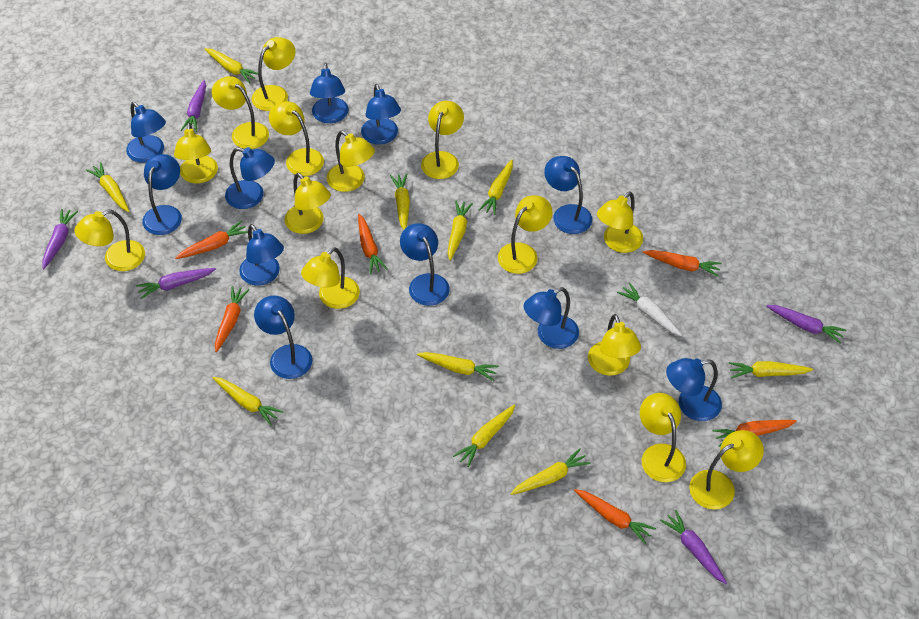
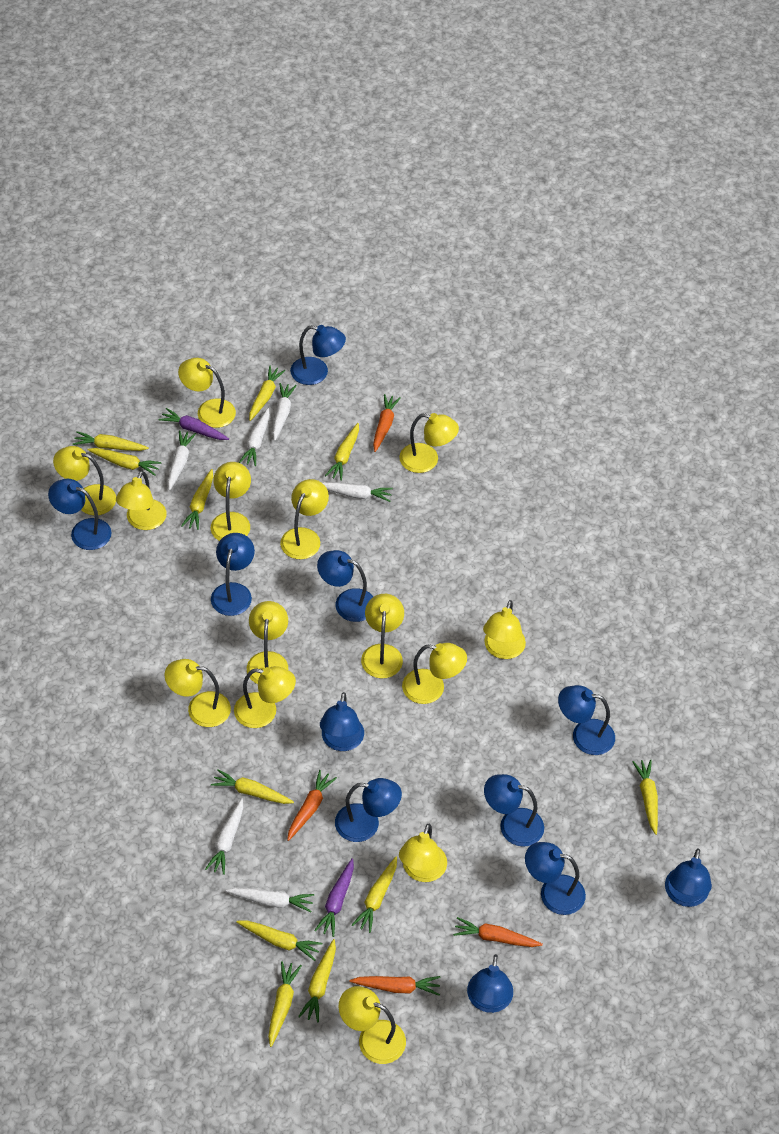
orange carrot: 6 -> 4
purple carrot: 5 -> 2
white carrot: 1 -> 6
yellow carrot: 10 -> 11

